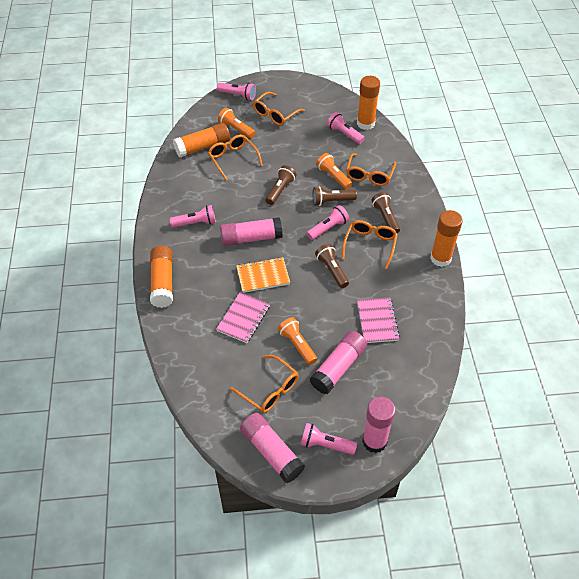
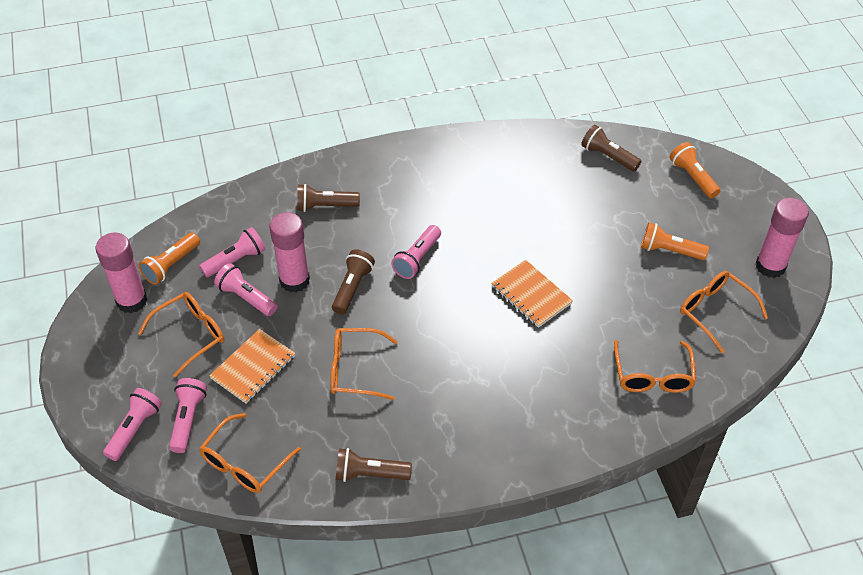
orange glue stick: 4 -> 0
orange notebook: 1 -> 2
pink glue stick: 4 -> 3
pink notebook: 2 -> 0

